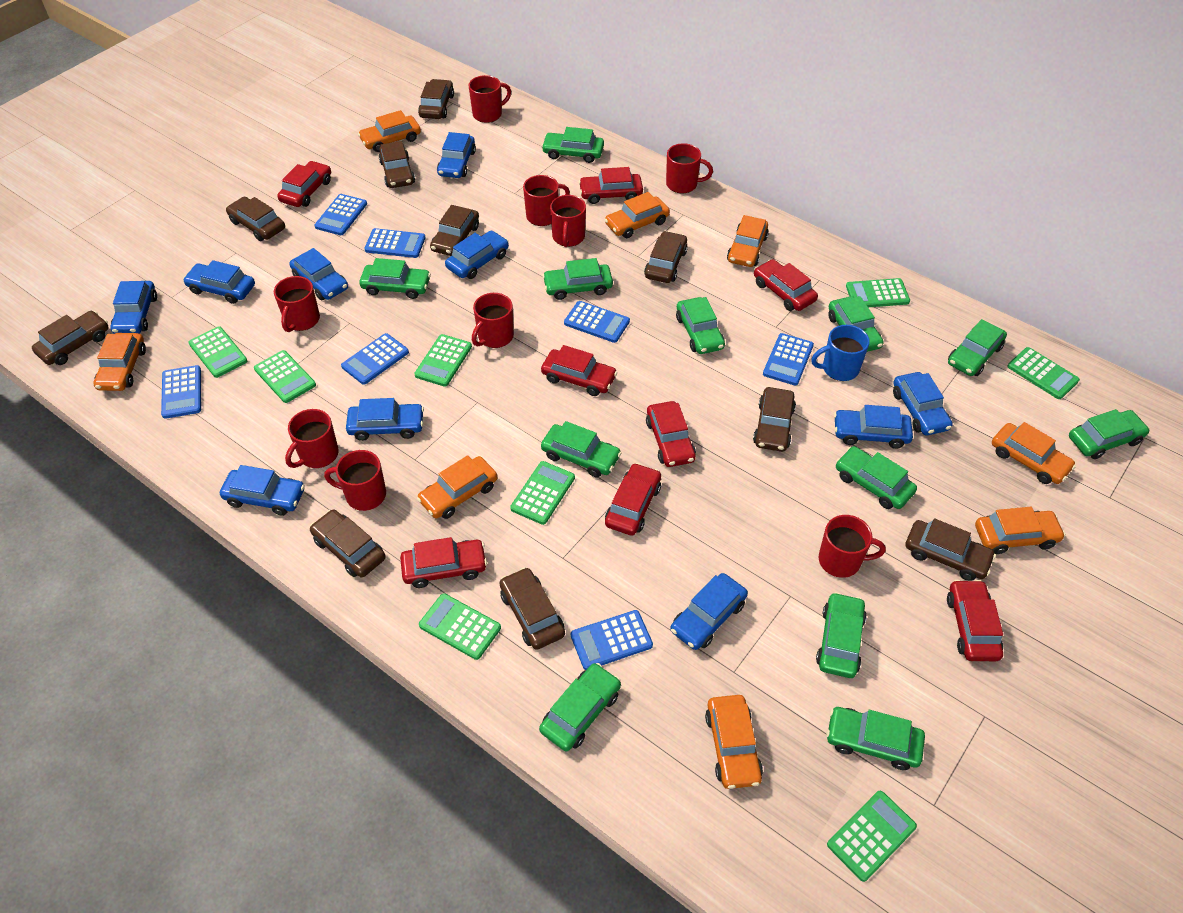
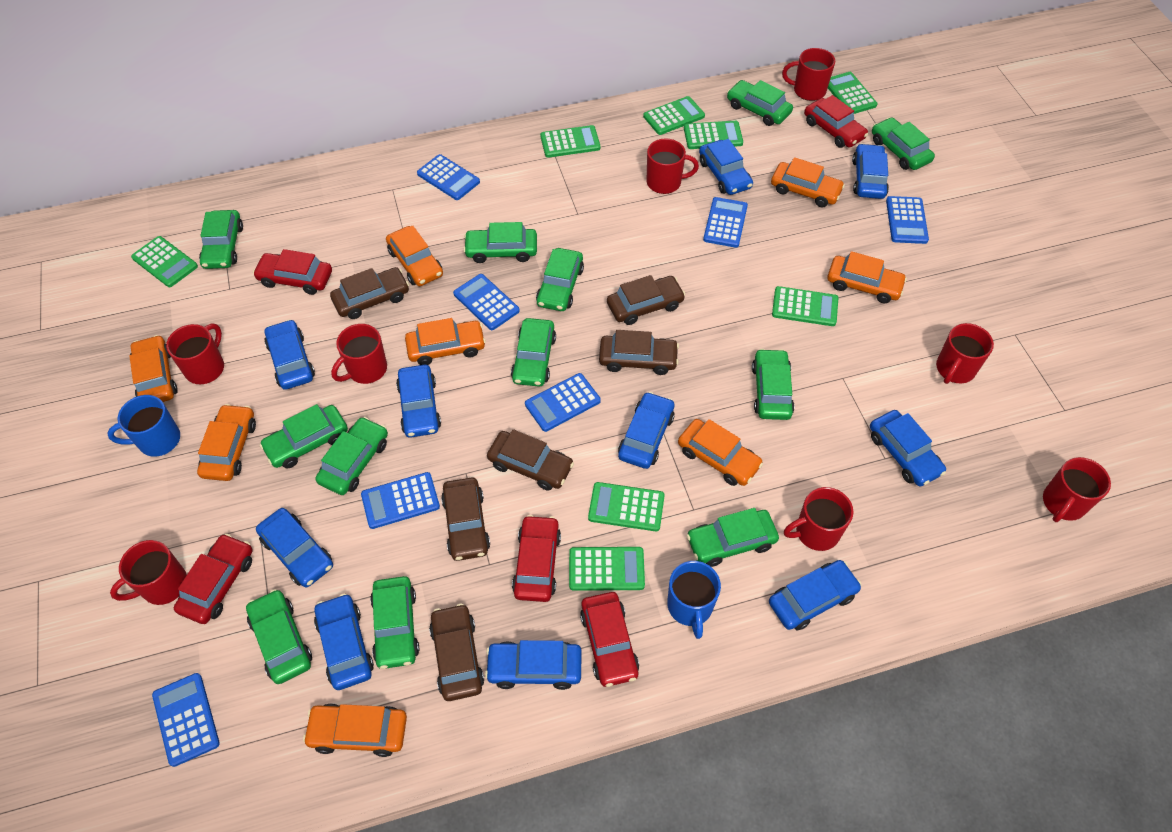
blue mug: 1 -> 2
brown car: 10 -> 6
red car: 8 -> 5
red mug: 9 -> 8

